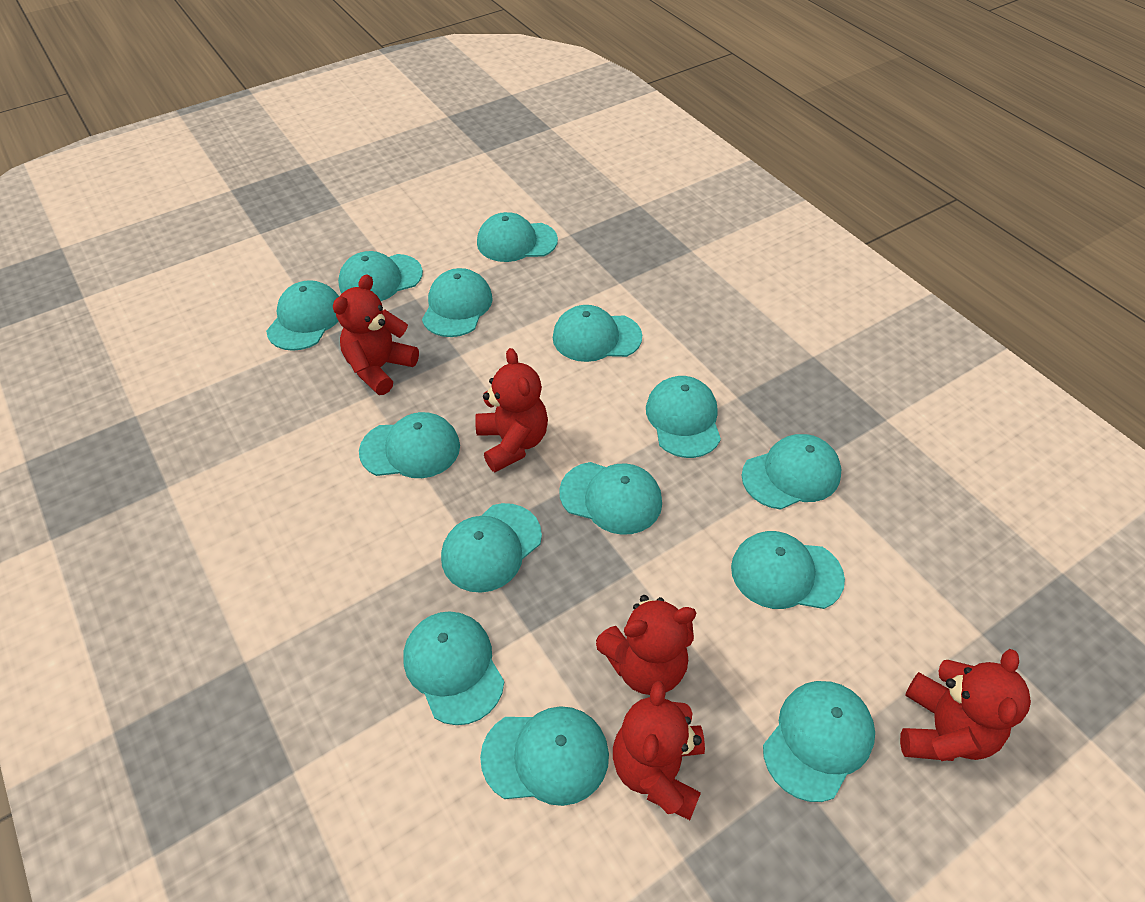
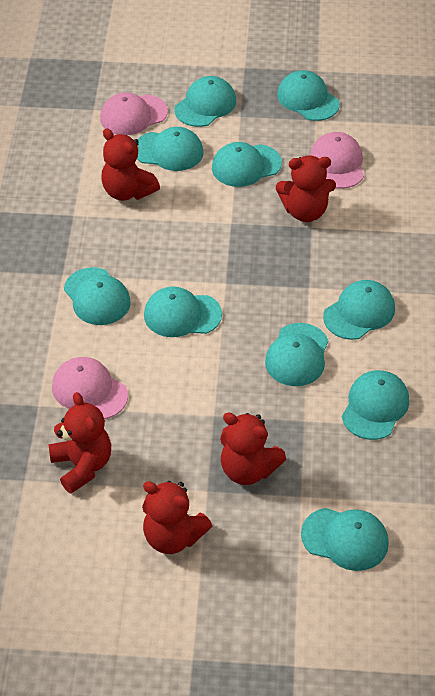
pink cap: 0 -> 3
turquoise cap: 14 -> 10

